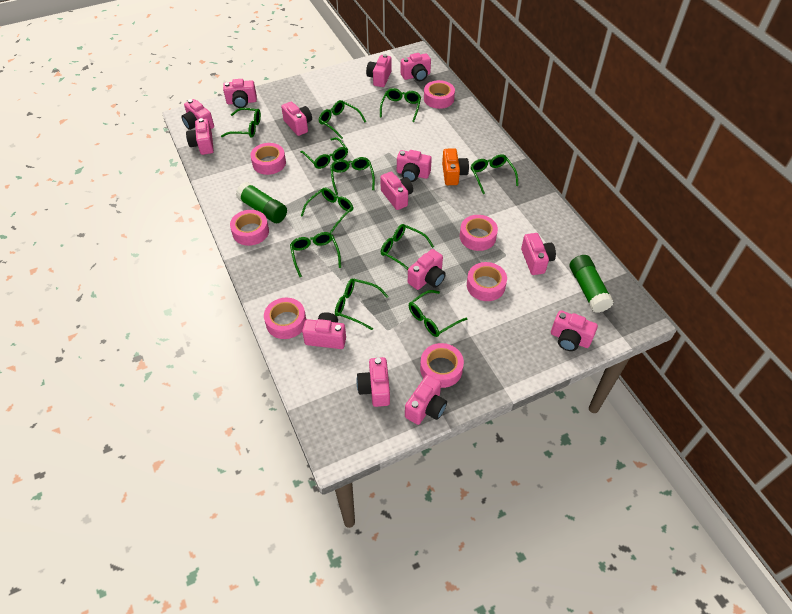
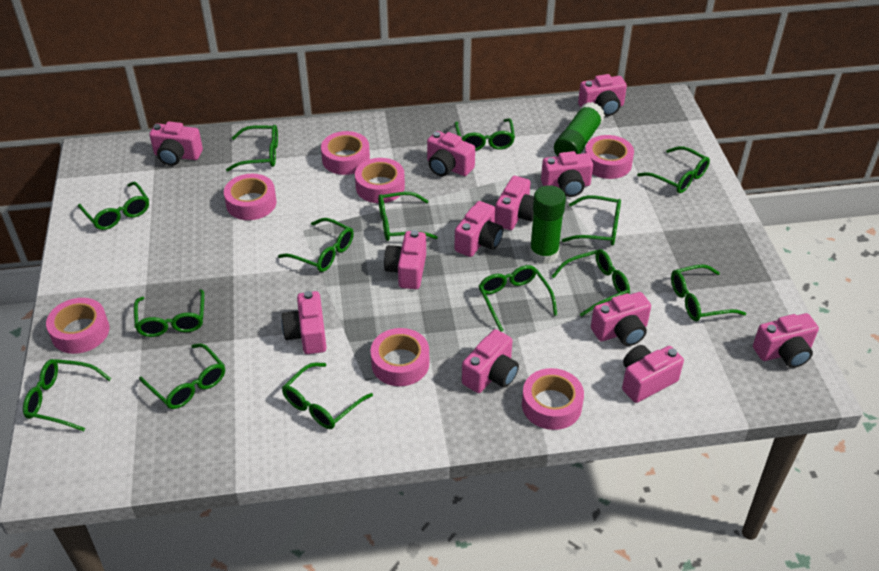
green glasses: 11 -> 14
orange camera: 1 -> 0
pink camera: 14 -> 12

